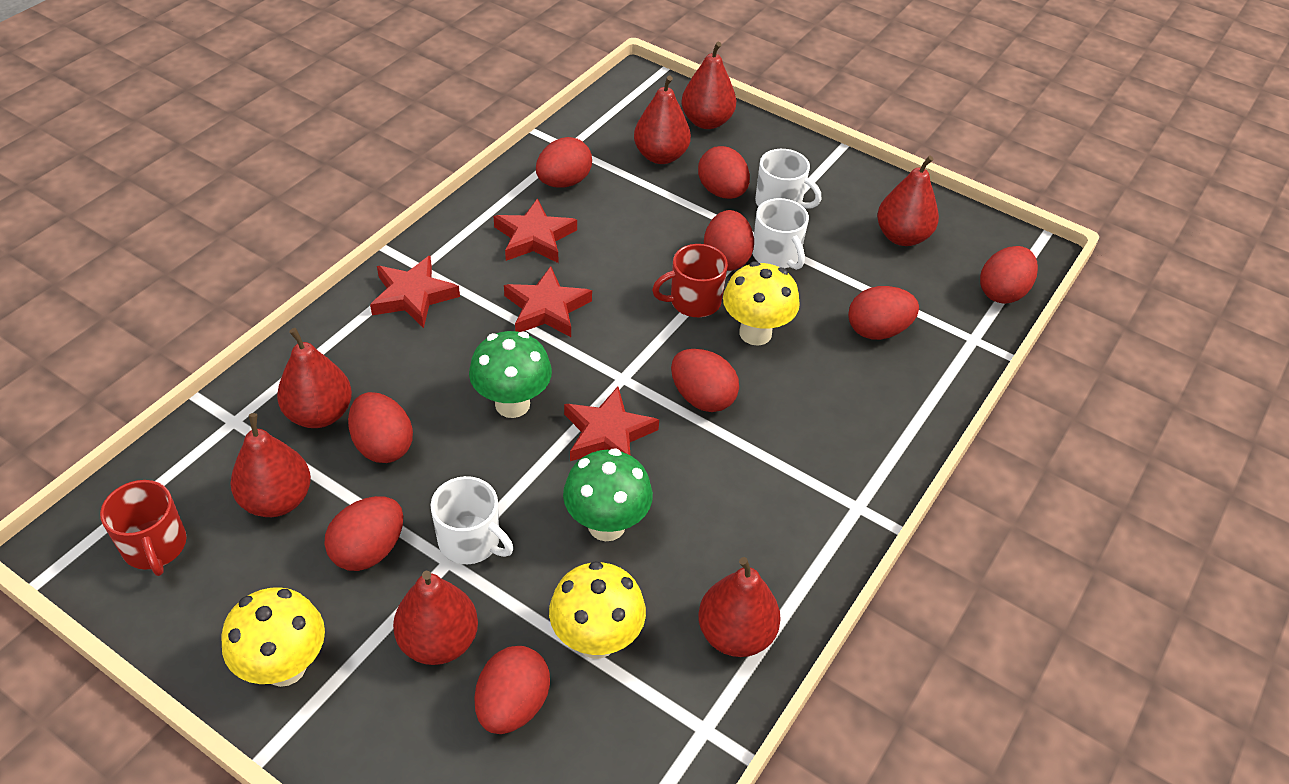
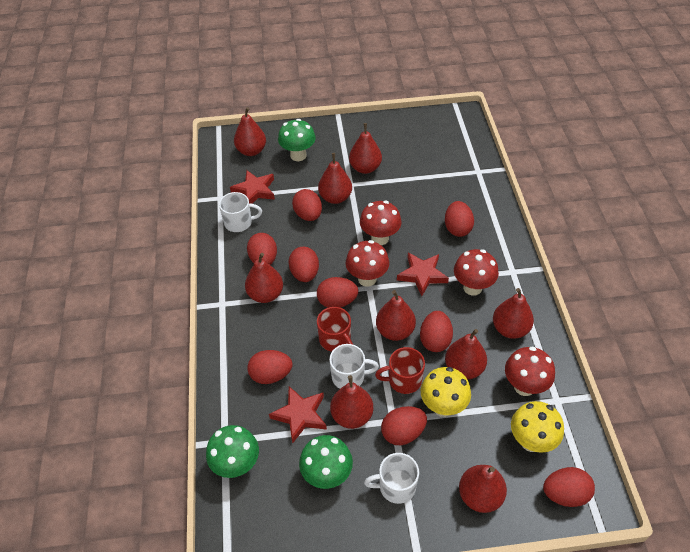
green mushroom: 2 -> 3
red mushroom: 0 -> 4
red pear: 7 -> 9
red star: 4 -> 3
yellow mushroom: 3 -> 2

